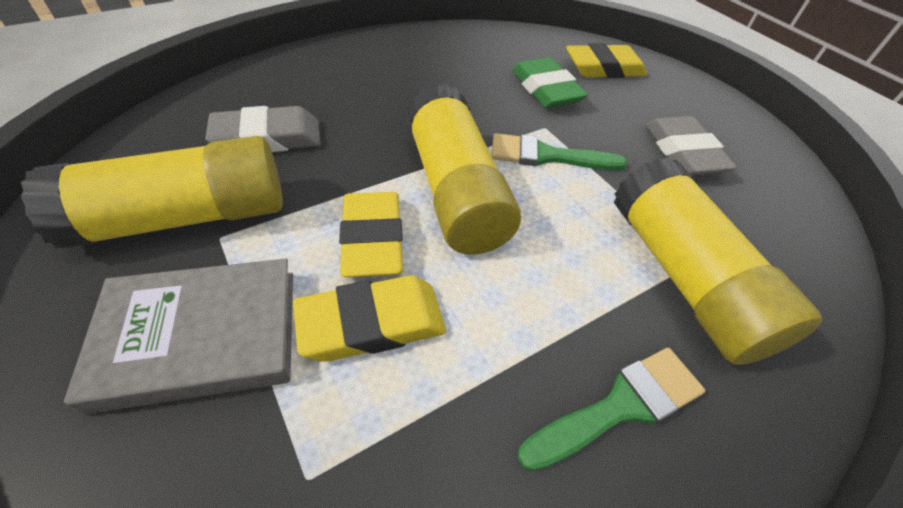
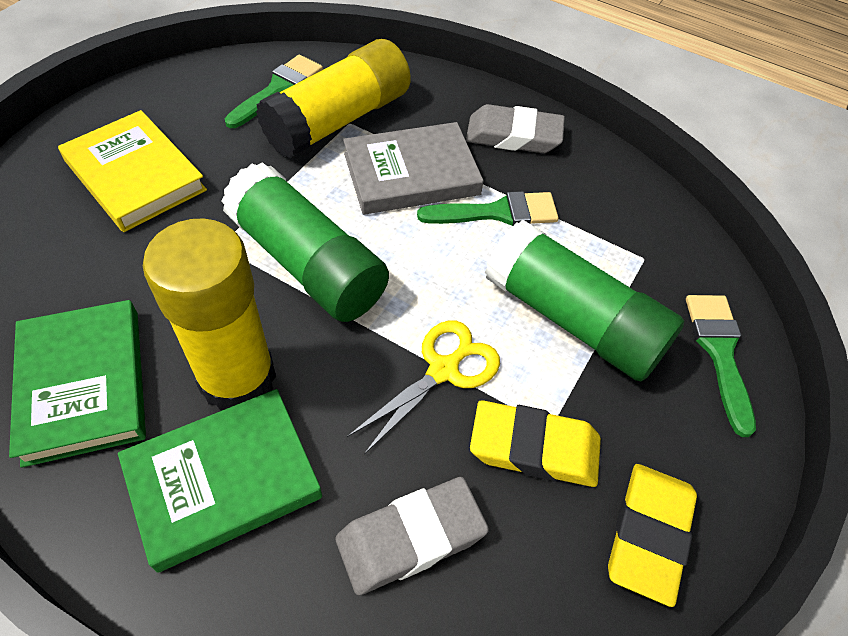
green book: 0 -> 2
green brush: 2 -> 3
green eraser: 1 -> 0
green glue stick: 0 -> 2
yellow book: 0 -> 1
yellow eraser: 3 -> 2
yellow glue stick: 3 -> 2
yellow scissors: 0 -> 1

